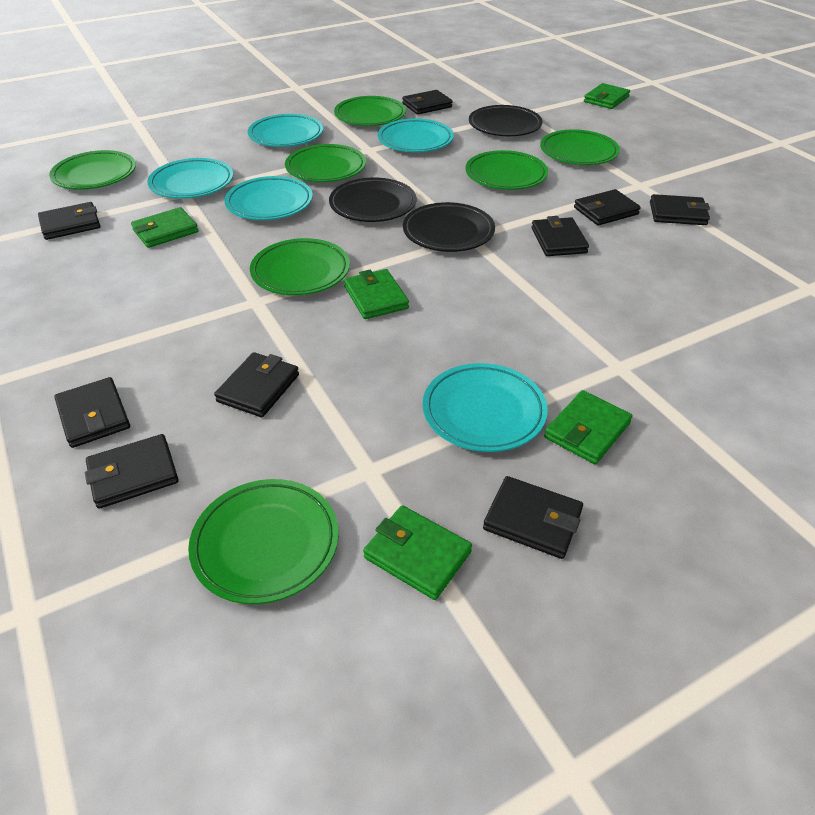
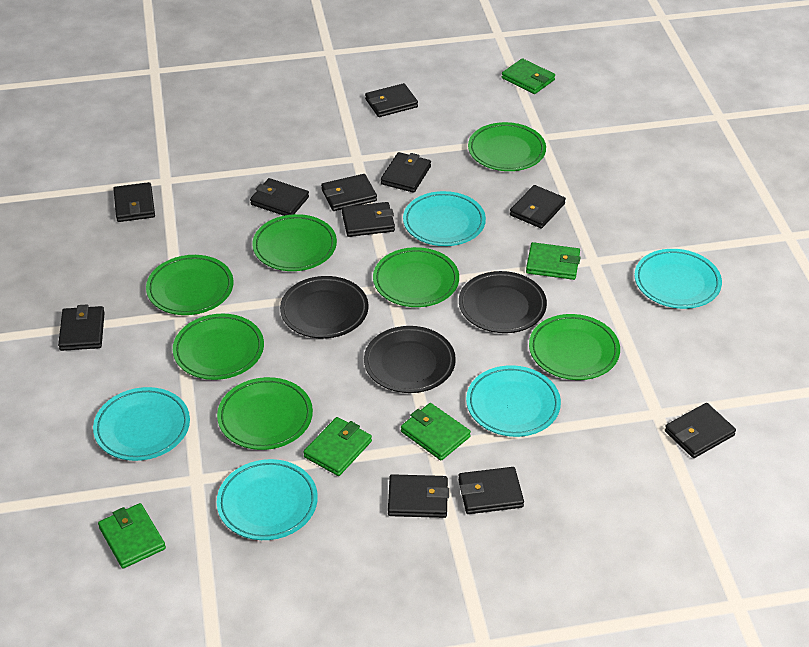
black wallet: 9 -> 11

